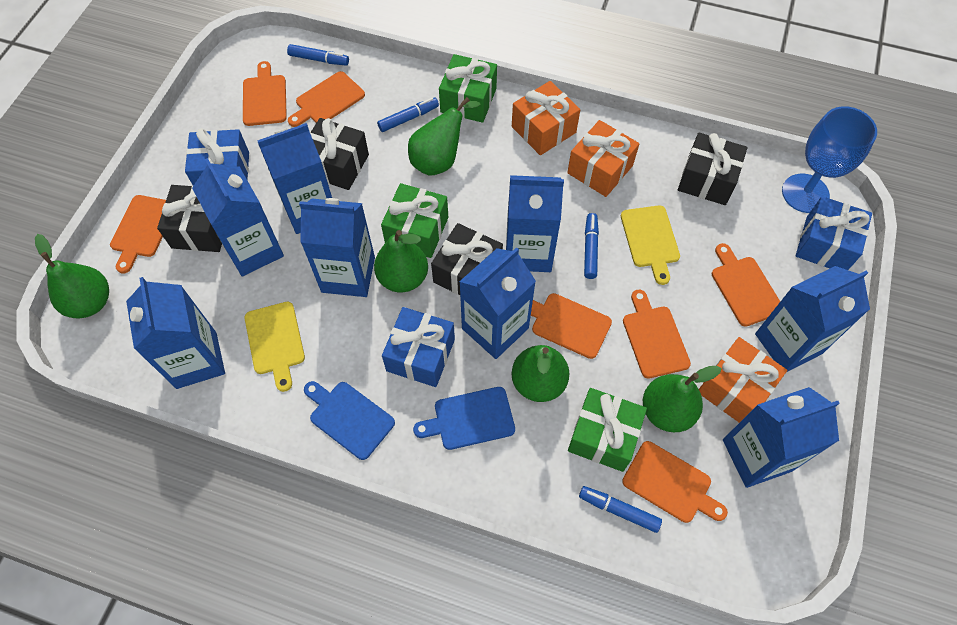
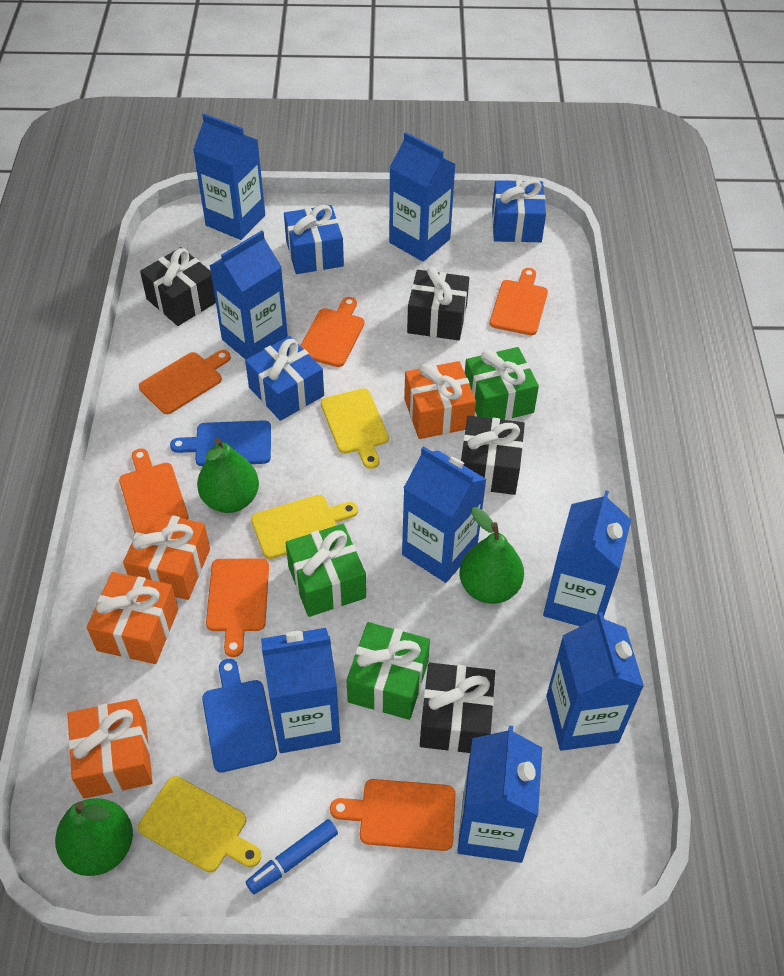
blue goblet: 1 -> 0
blue marker: 4 -> 1
green pear: 5 -> 3
orange cutting board: 7 -> 6
orange gift: 3 -> 4
yellow cutting board: 2 -> 3

